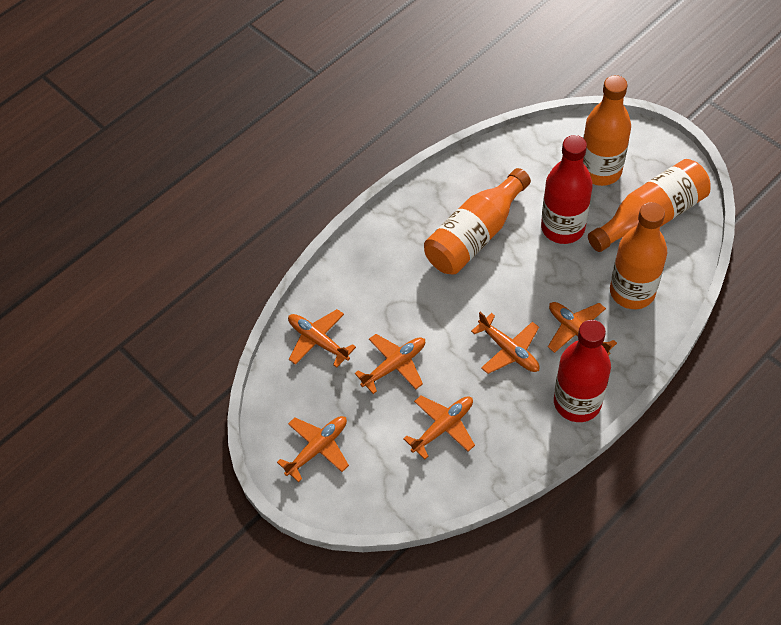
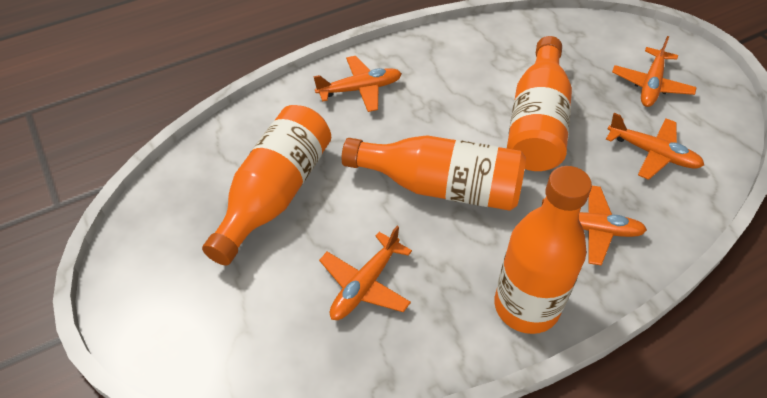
orange plane: 6 -> 5
red bottle: 2 -> 0

